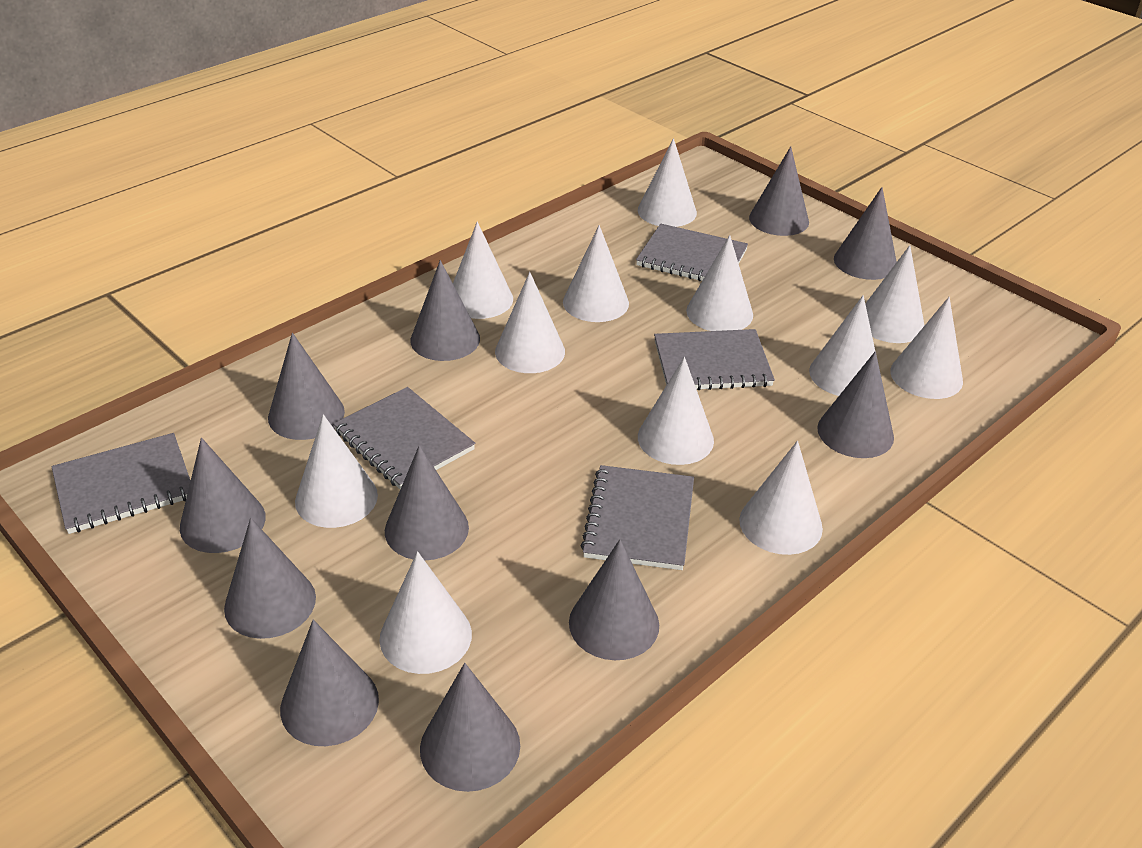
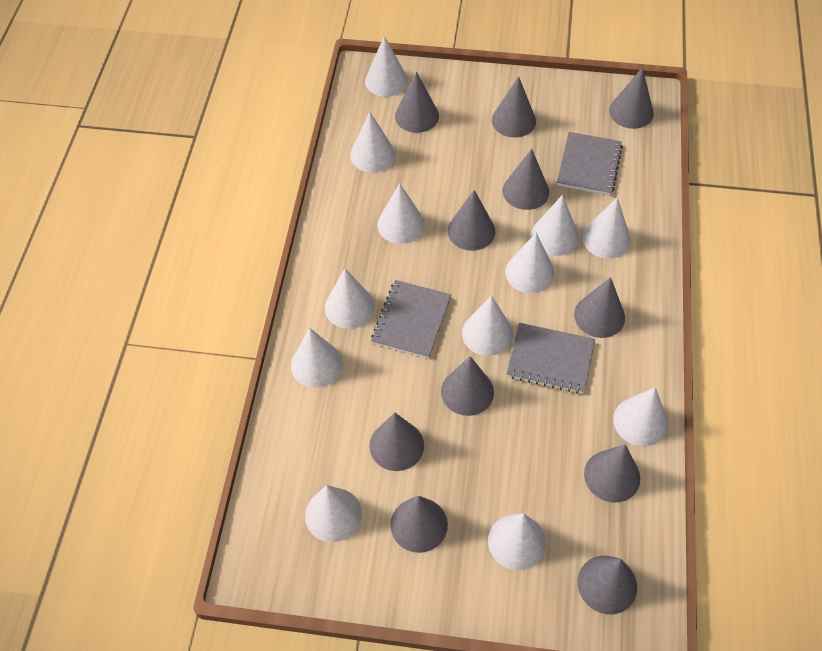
grey notebook: 5 -> 3

